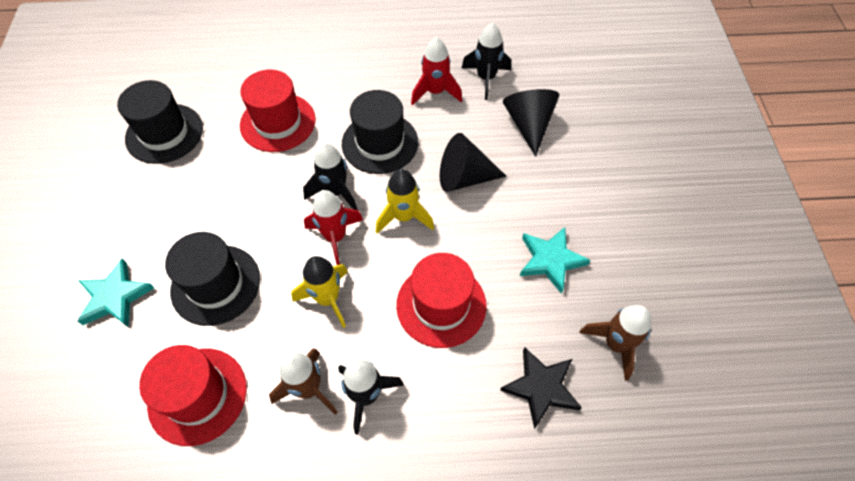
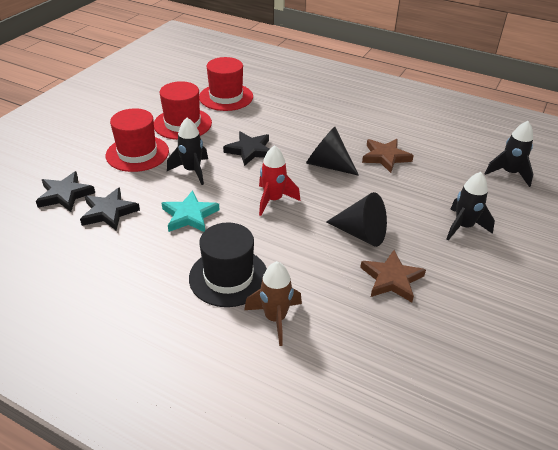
black hat: 3 -> 1
black star: 1 -> 3
brown rocket: 2 -> 1
brown star: 0 -> 2
red rocket: 2 -> 1
turquoise star: 2 -> 1
yellow rocket: 2 -> 0

